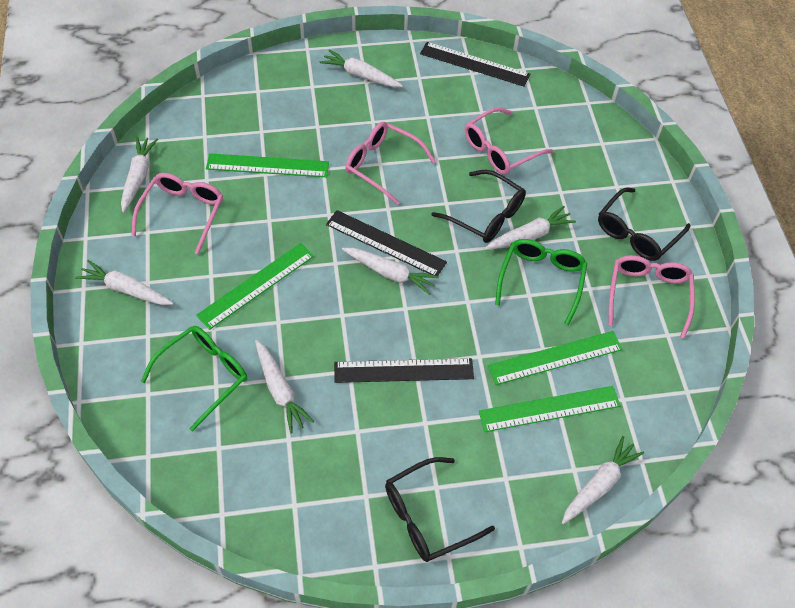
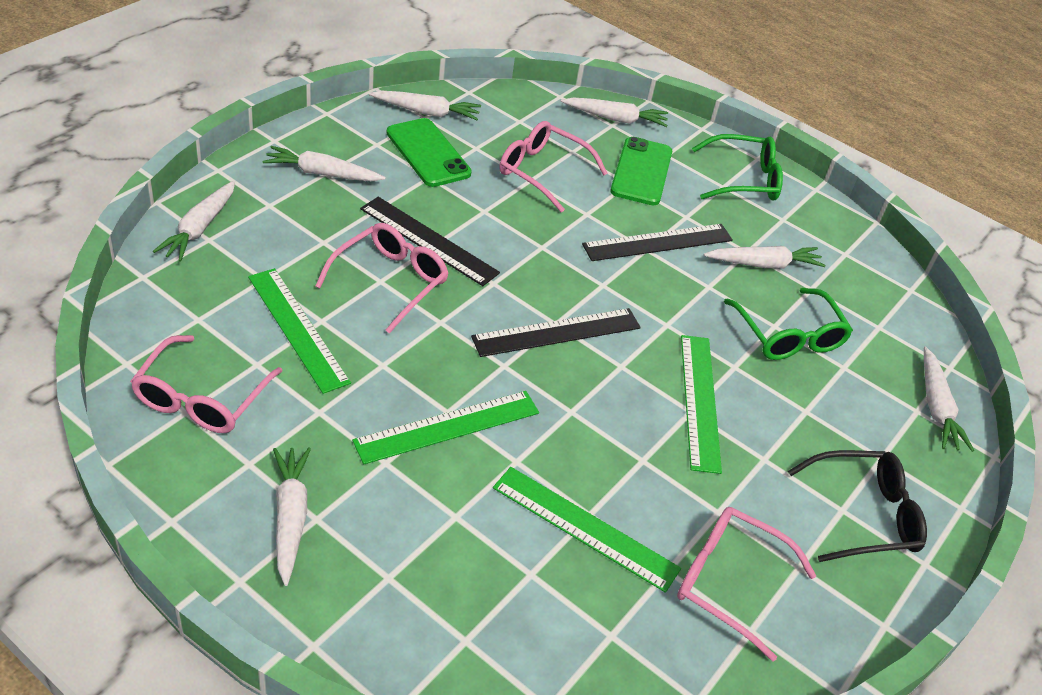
black glasses: 3 -> 1
green phone: 0 -> 2

